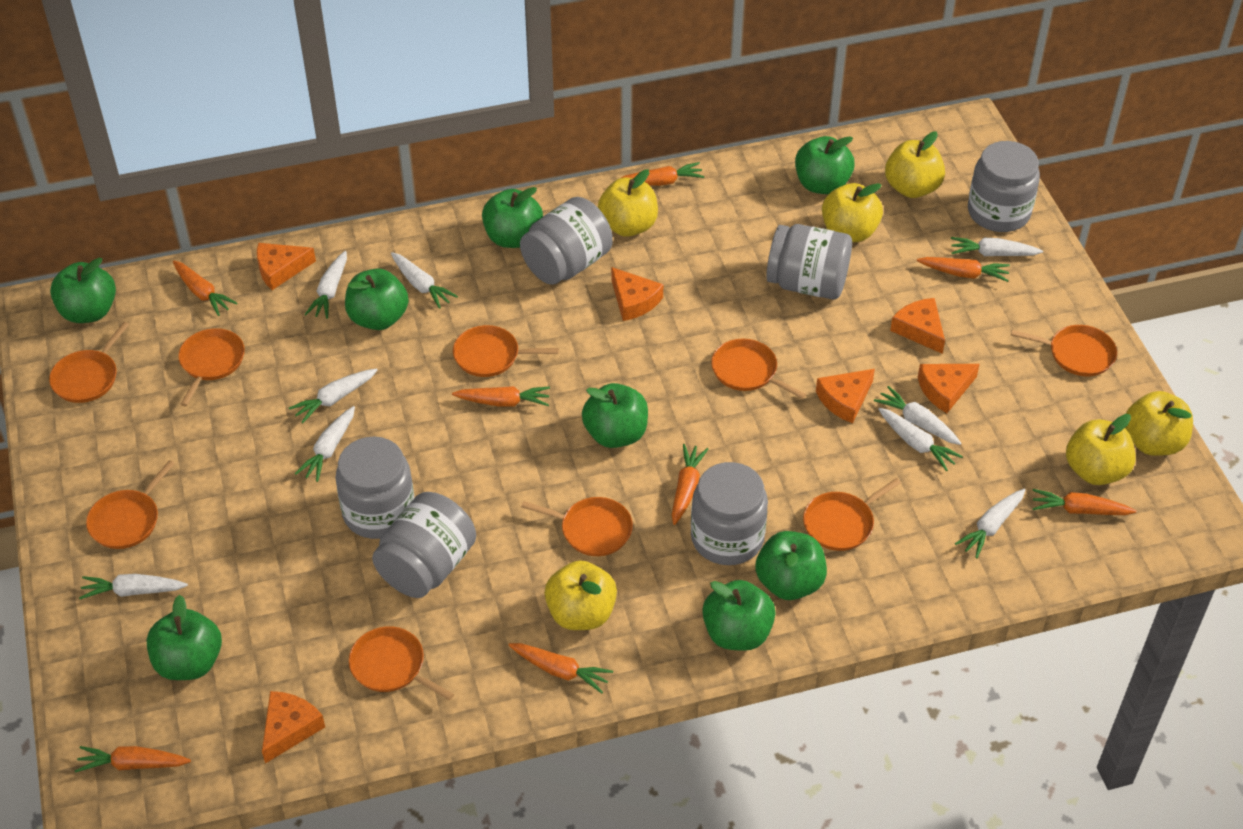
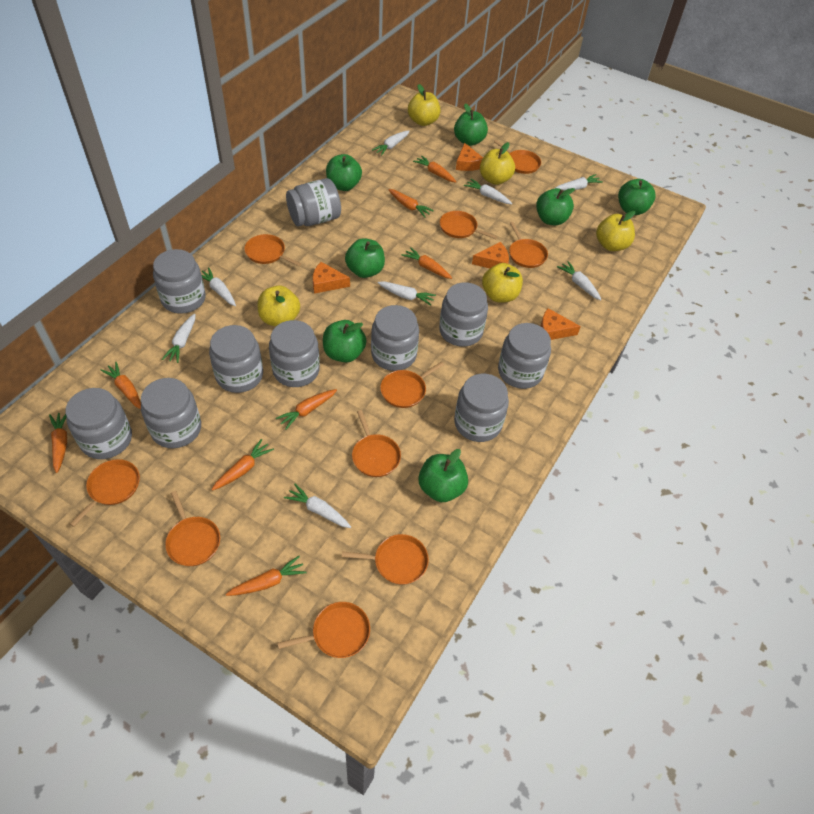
green apple: 8 -> 7
grey jar: 6 -> 10
orange cheese: 6 -> 4
orange pan: 9 -> 10
white carrot: 9 -> 8
yellow apple: 6 -> 5

